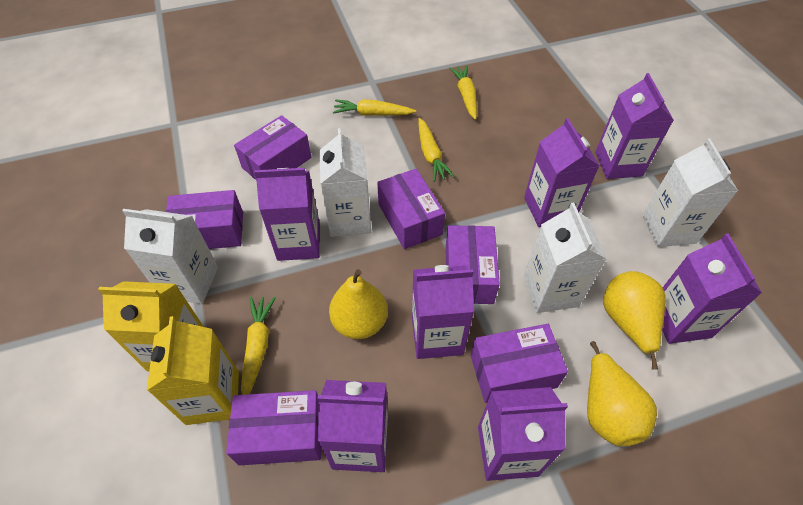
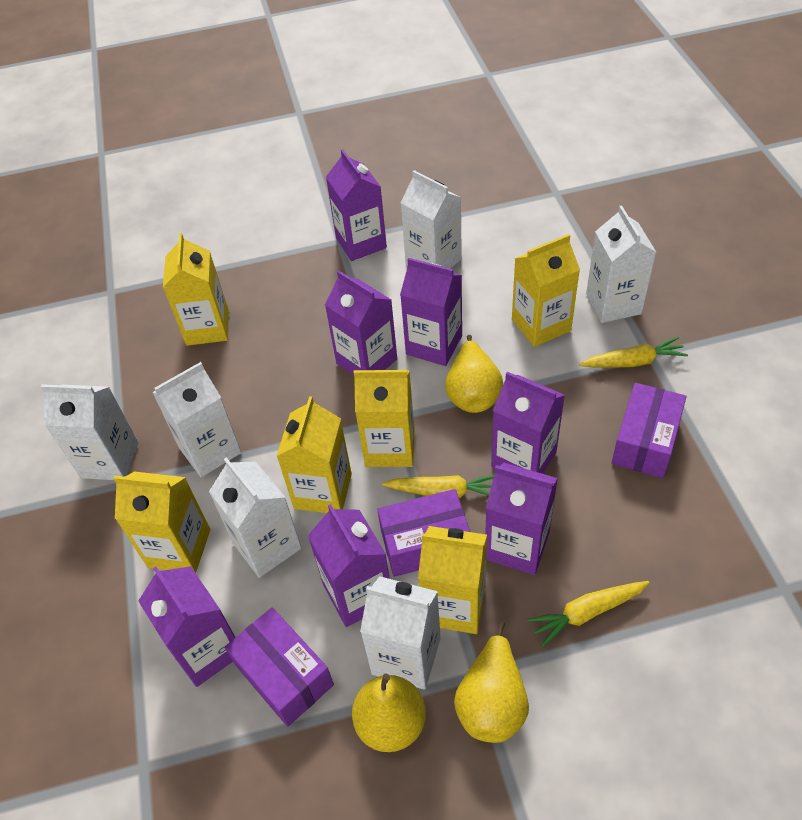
purple box: 6 -> 3
white carton: 4 -> 6
yellow carrot: 4 -> 3
yellow carton: 2 -> 6

